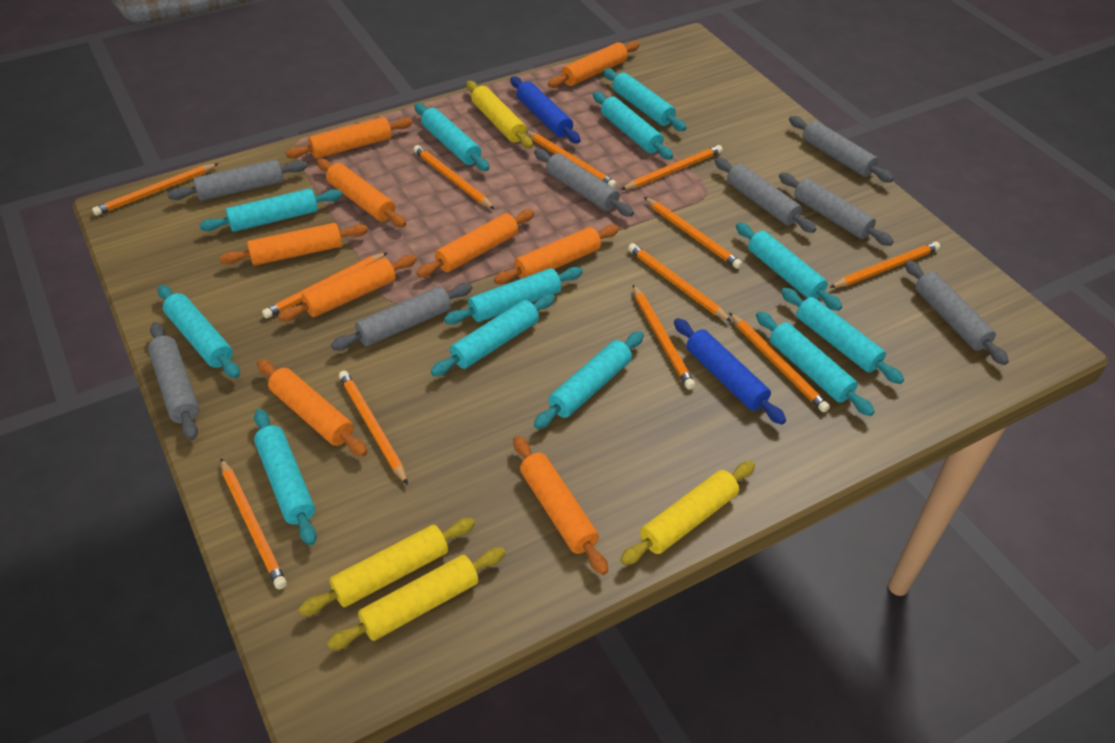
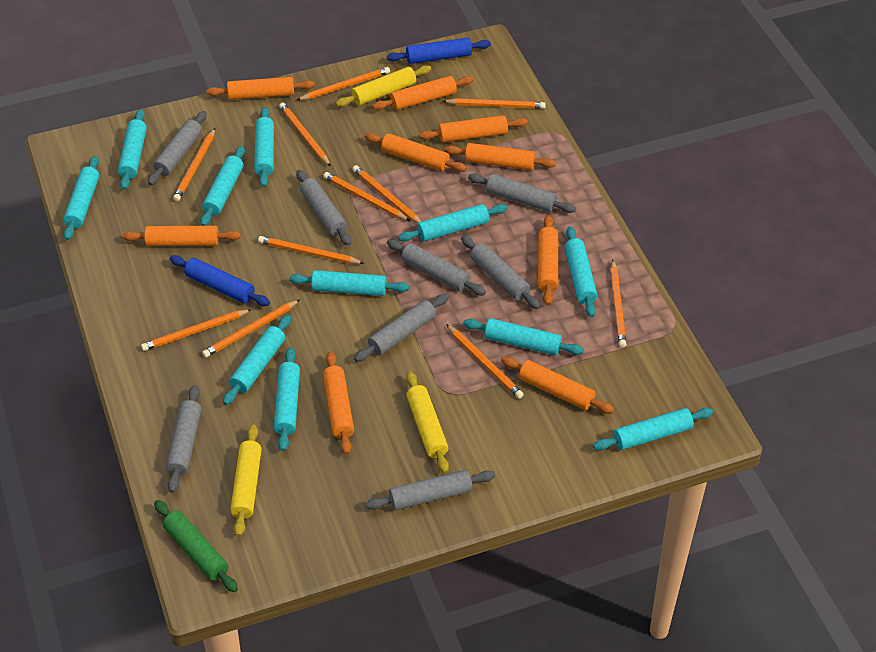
green rolling pin: 0 -> 1
orange pencil: 12 -> 11
turquoise rolling pin: 12 -> 11
yellow rolling pin: 4 -> 3

